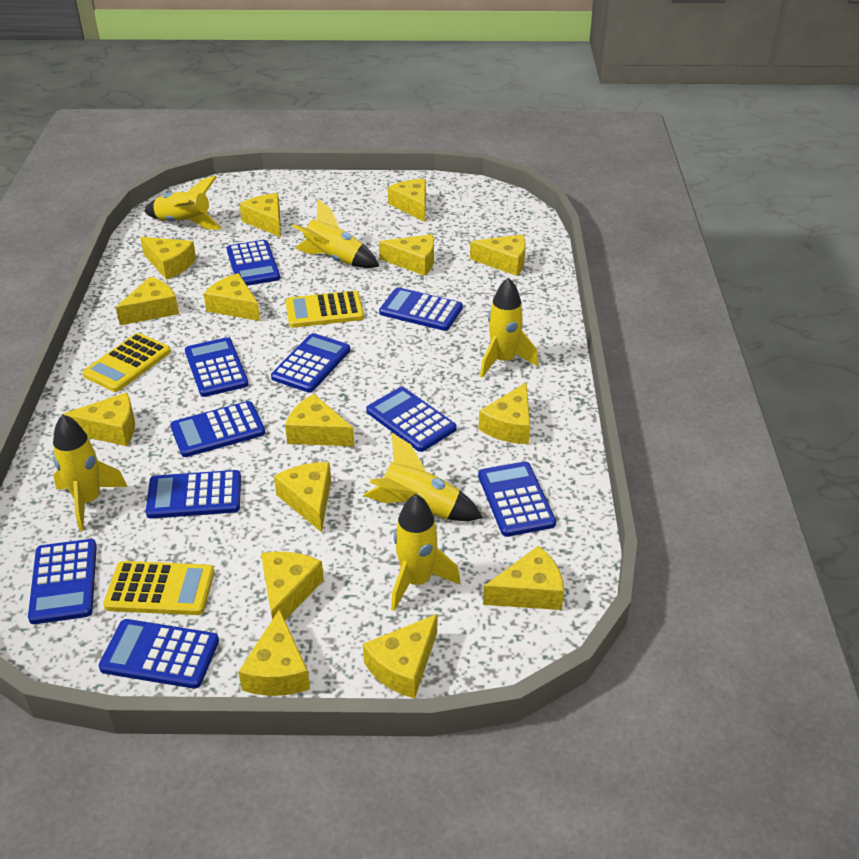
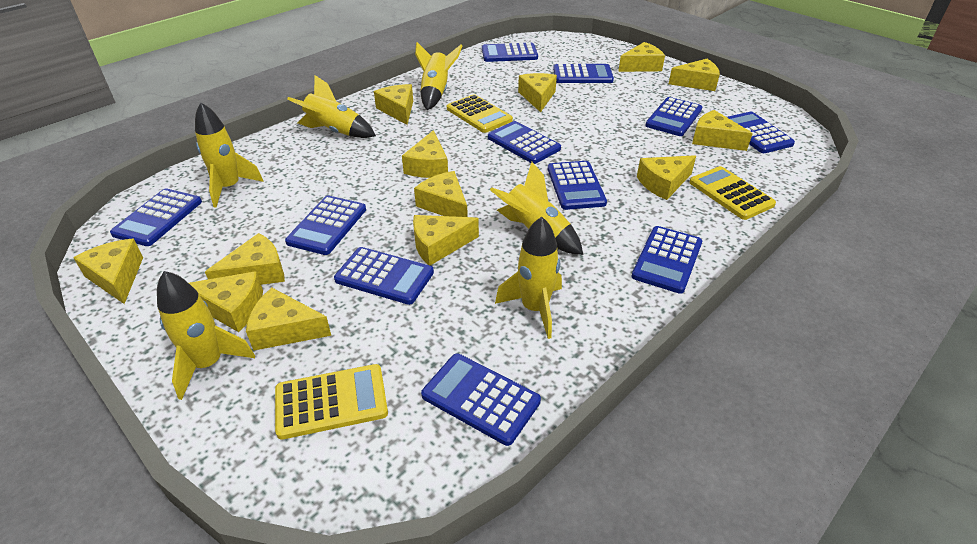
blue calculator: 10 -> 11
yellow cheese: 15 -> 13

